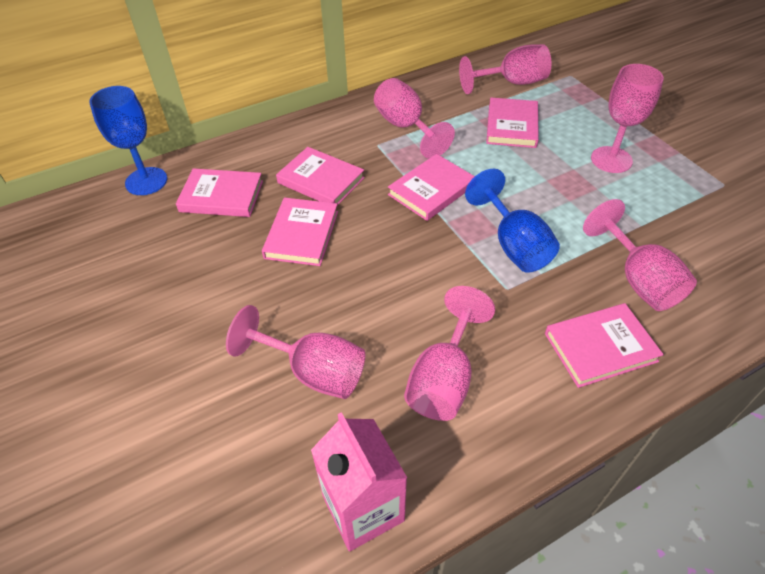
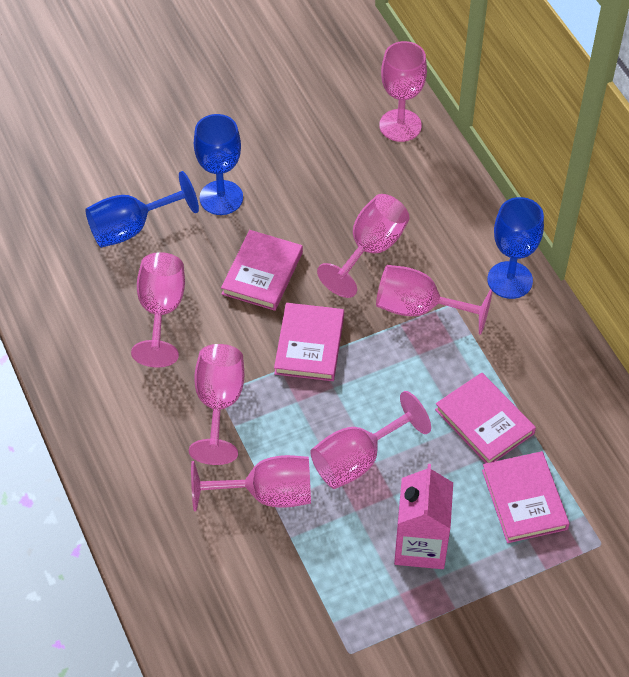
blue goblet: 2 -> 3
pink book: 6 -> 4
pink goblet: 6 -> 7

